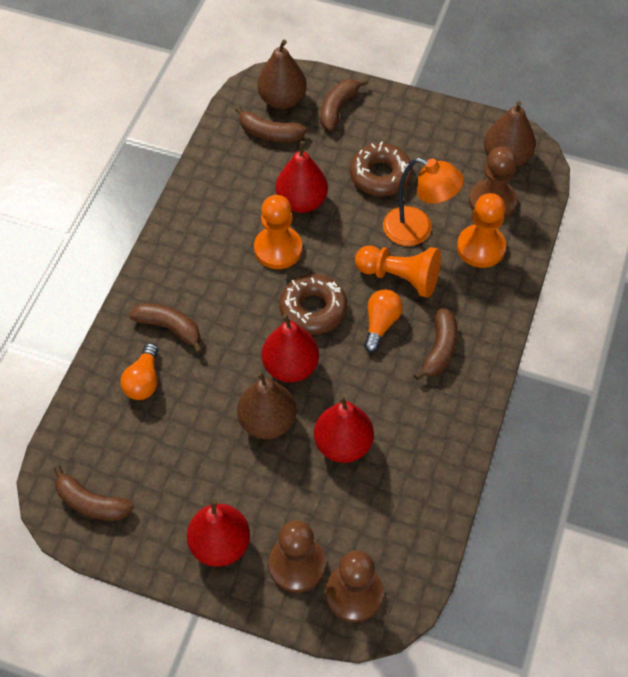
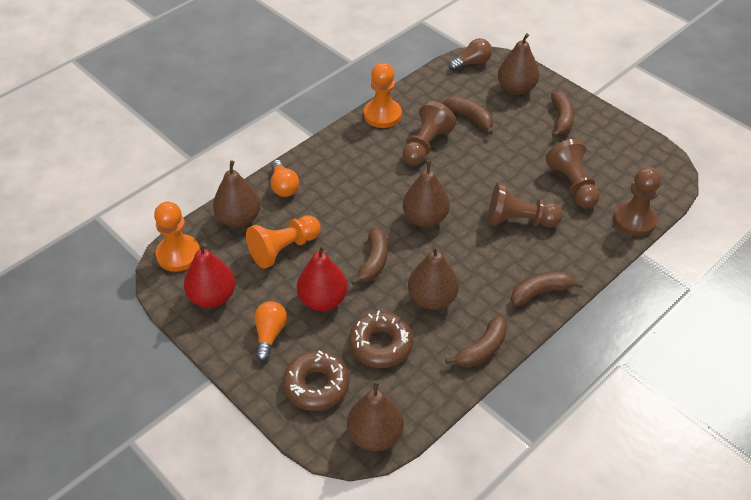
brown light bulb: 0 -> 1
brown pawn: 3 -> 4
brown pear: 3 -> 5
orange lamp: 1 -> 0
red pear: 4 -> 2

